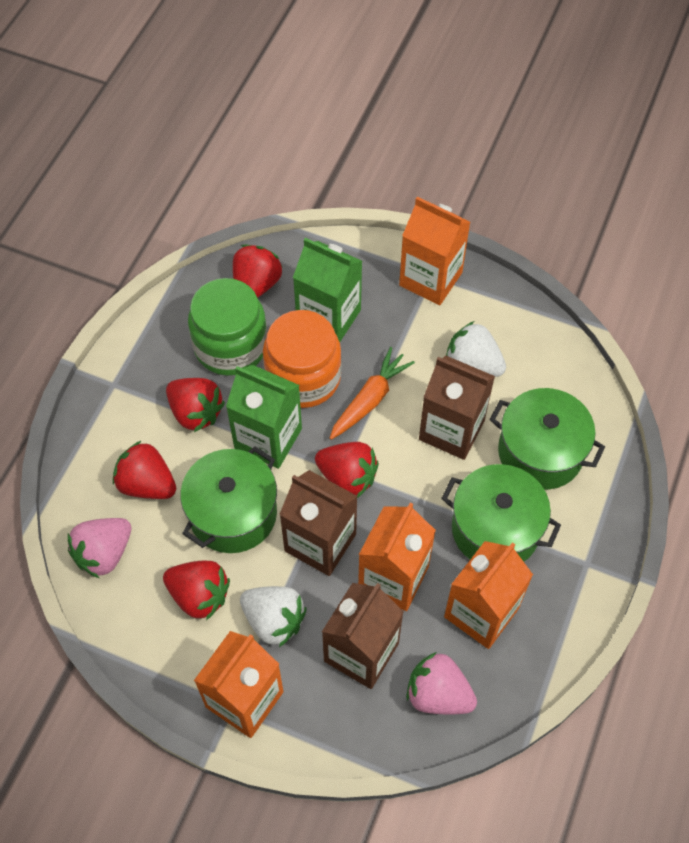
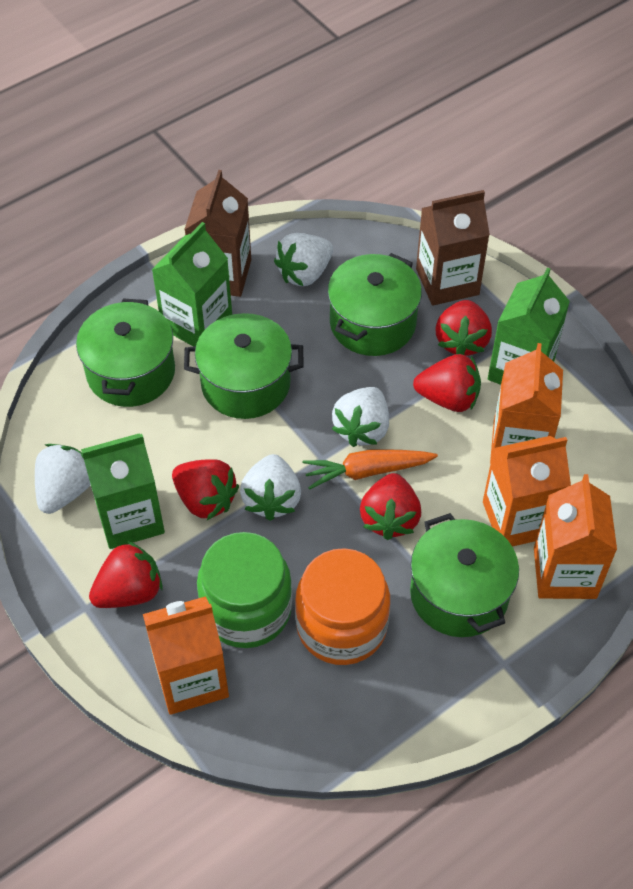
brown carton: 3 -> 2
green carton: 2 -> 3
green pot: 3 -> 4
pink strawberry: 2 -> 0
white strawberry: 2 -> 4

